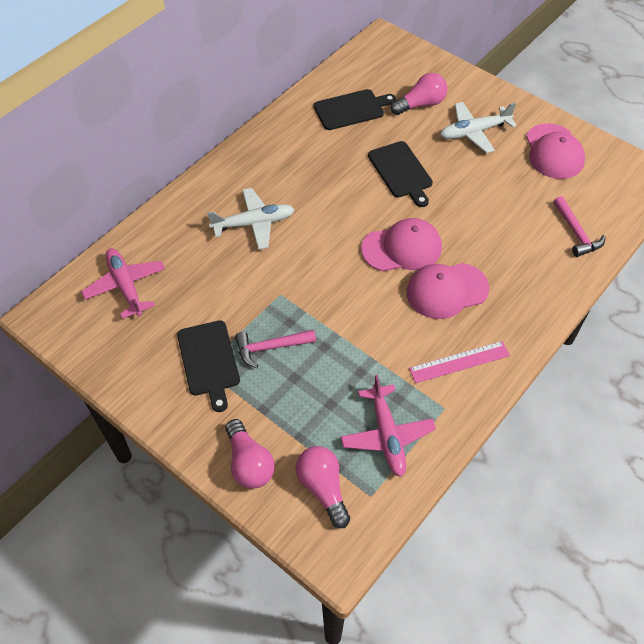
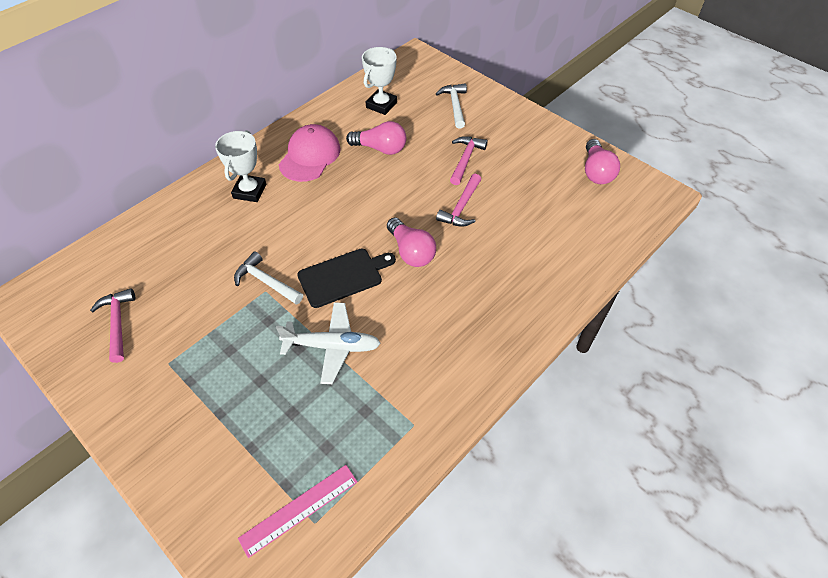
black cutting board: 3 -> 1
pink cap: 3 -> 1
pink hammer: 2 -> 3
pink plane: 2 -> 0
white hammer: 0 -> 2
white plane: 2 -> 1
white trophy: 0 -> 2

